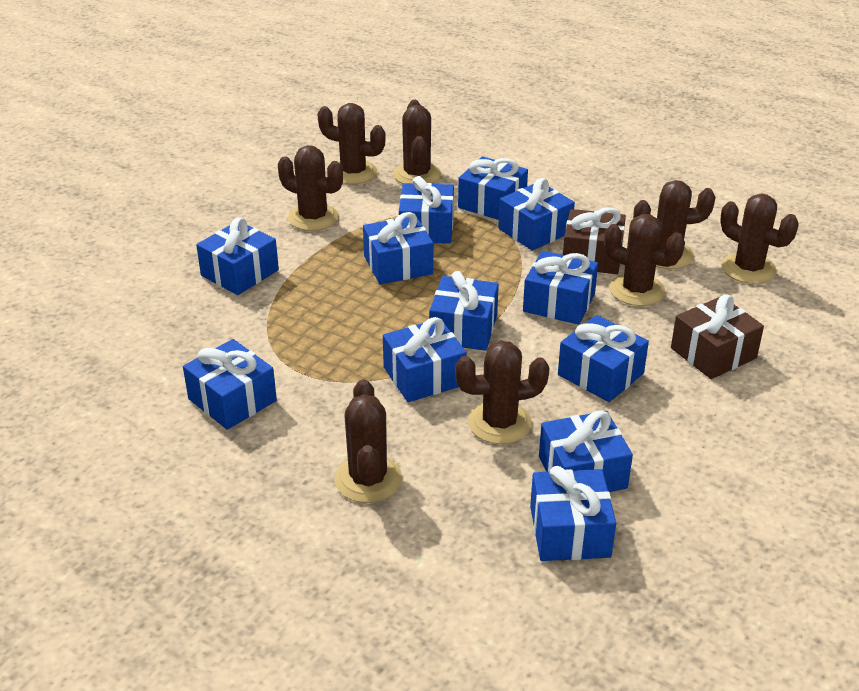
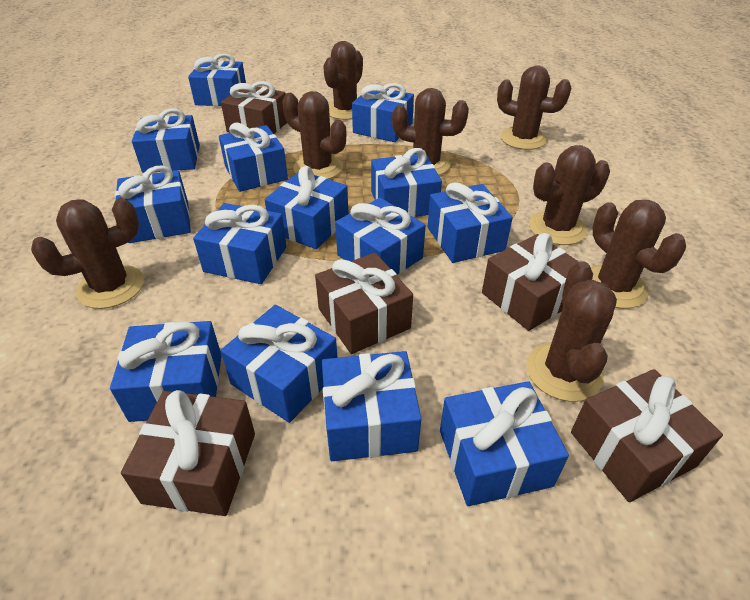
blue gift: 12 -> 14
brown gift: 2 -> 5

